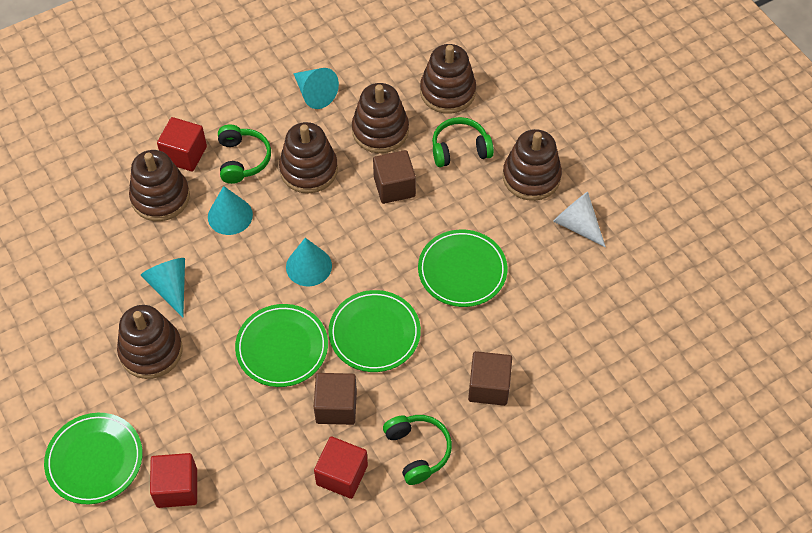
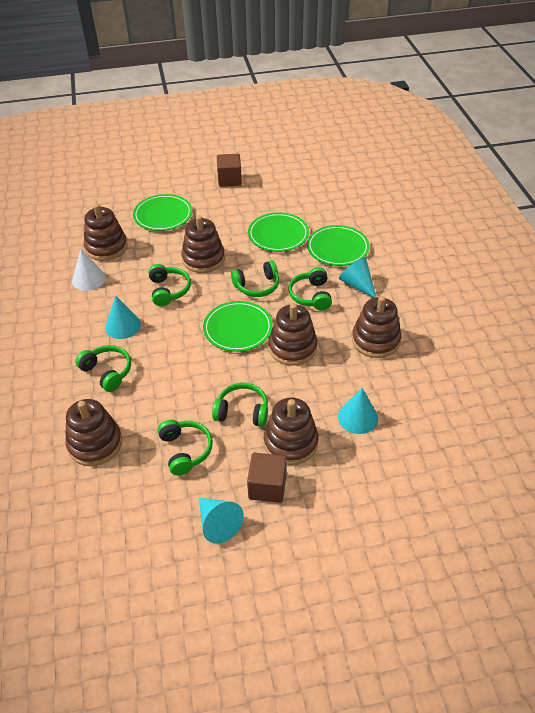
brown cube: 3 -> 2
green headphones: 3 -> 6
red cube: 3 -> 0

